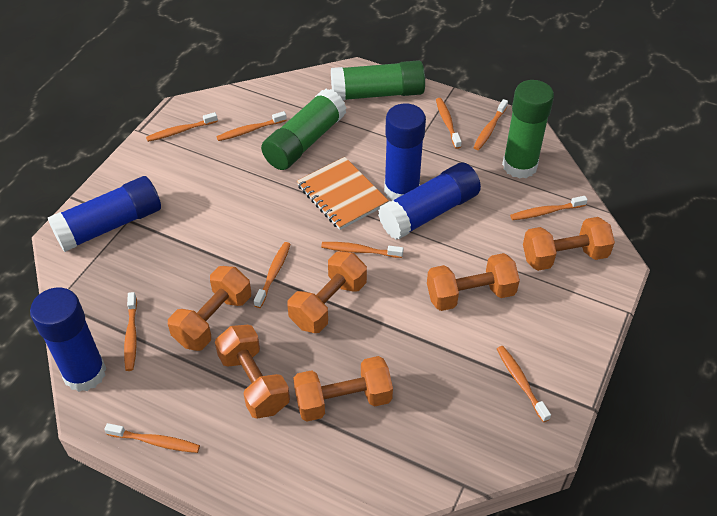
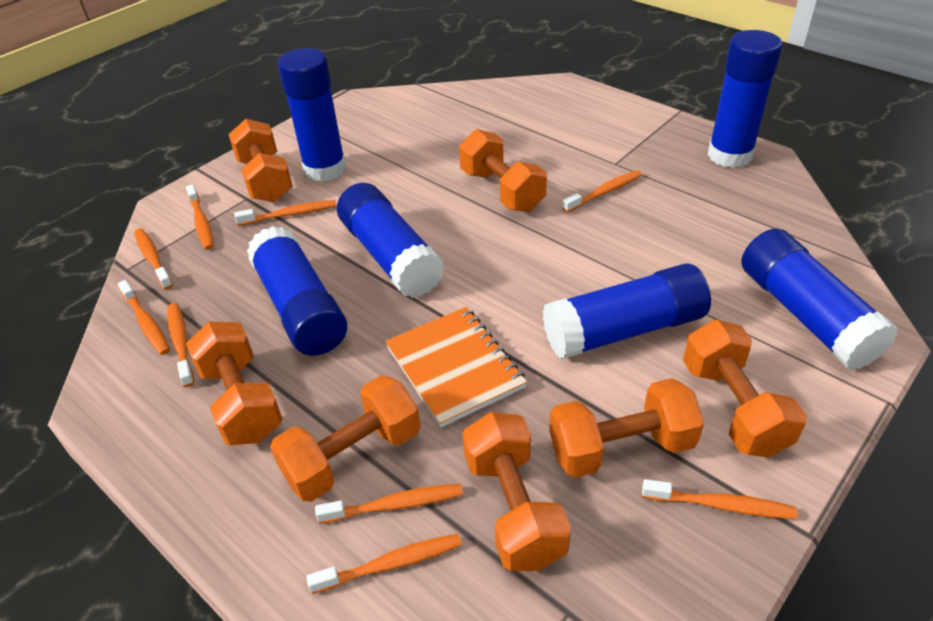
blue glue stick: 4 -> 6
green glue stick: 3 -> 0
orange dumbbell: 6 -> 7
orange toothbrush: 10 -> 9

